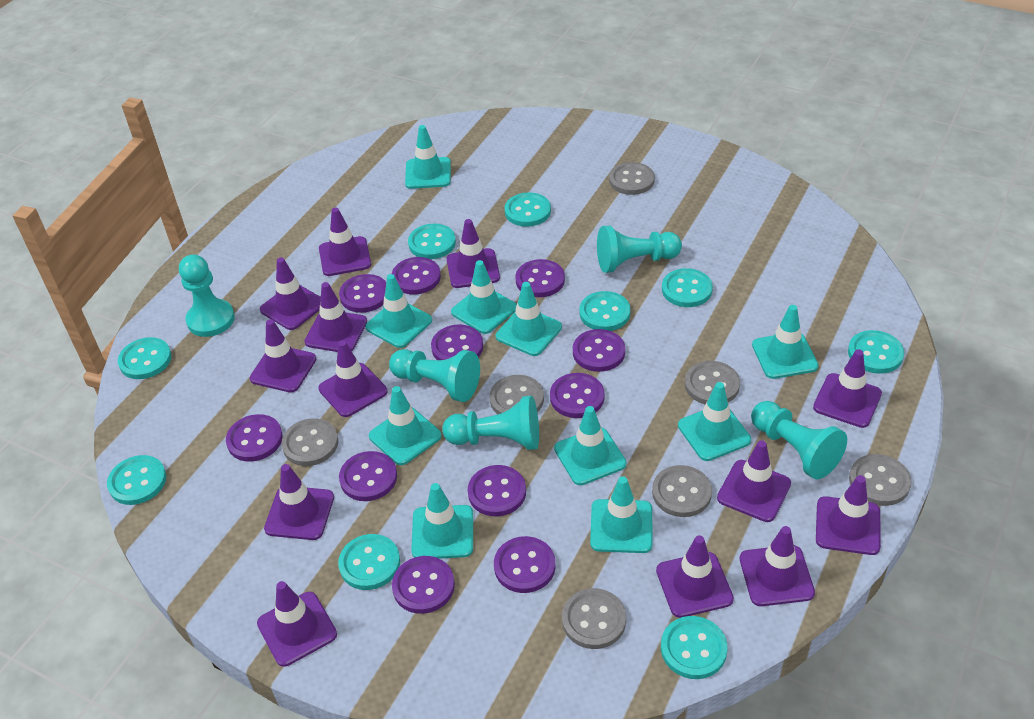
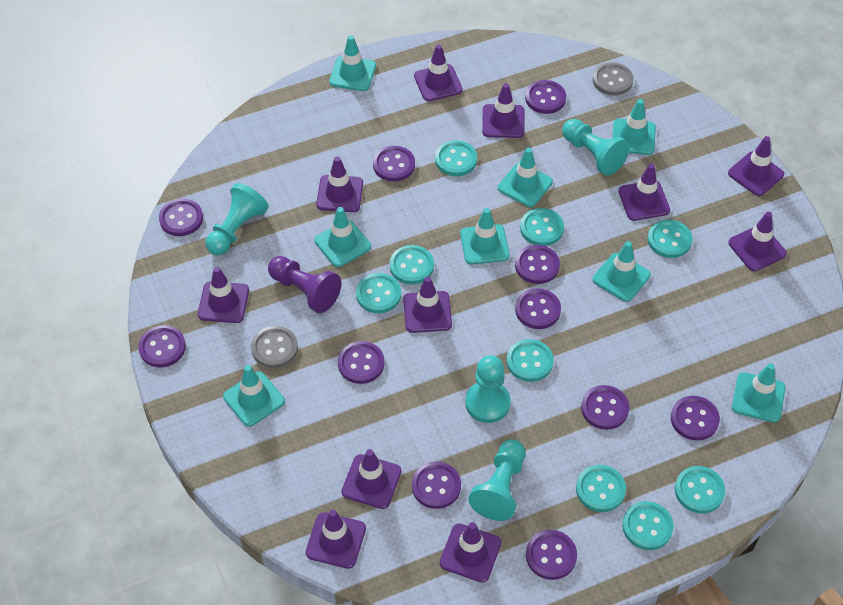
grey button: 7 -> 2
purple pawn: 0 -> 1
purple traffic cone: 13 -> 11
turquoise pawn: 5 -> 4
turquoise traffic cone: 10 -> 8

